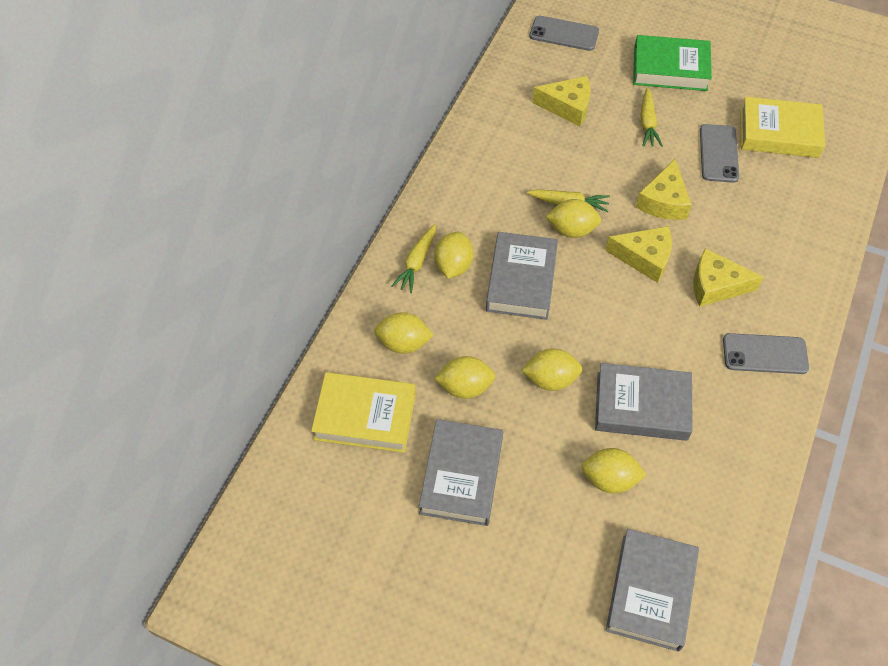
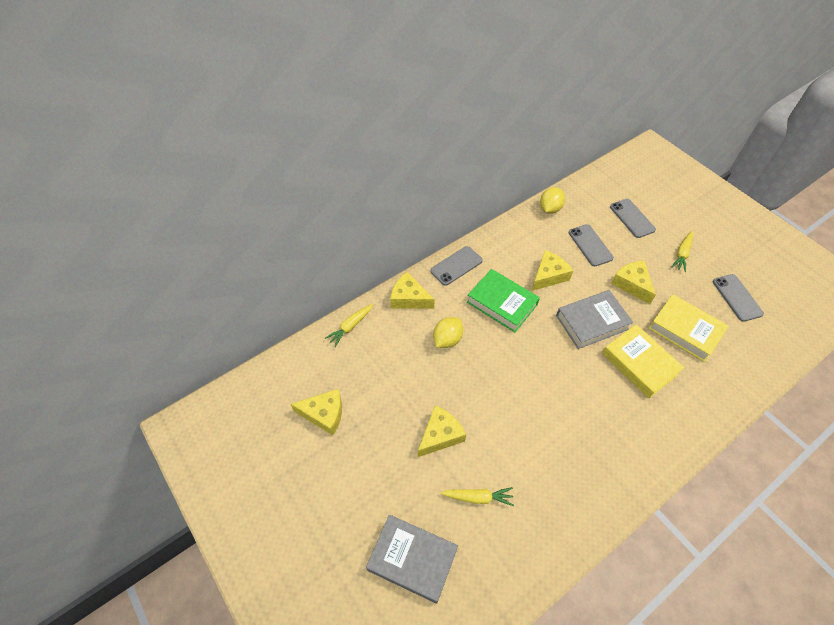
grey book: 4 -> 2
grey phone: 3 -> 4
yellow cheese: 4 -> 5
yellow lemon: 6 -> 2

